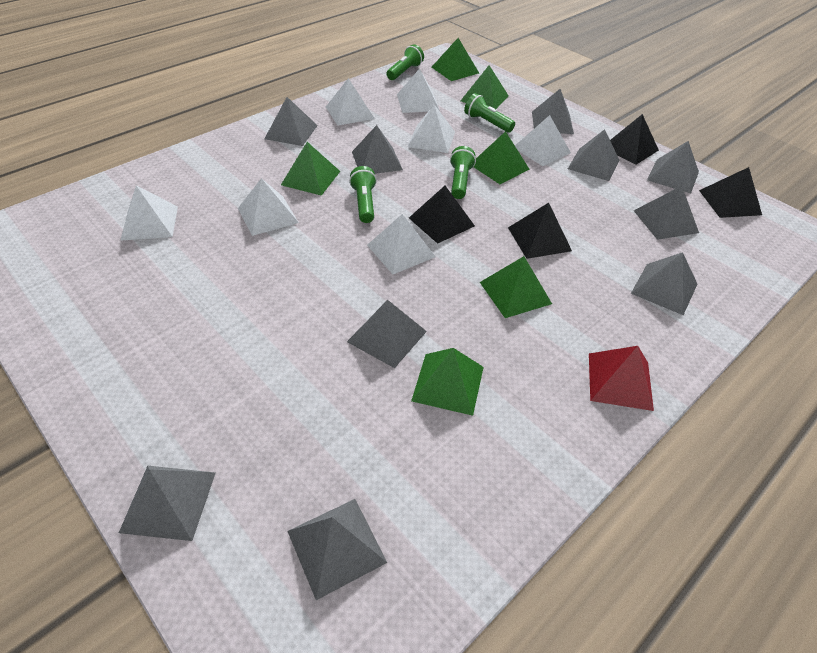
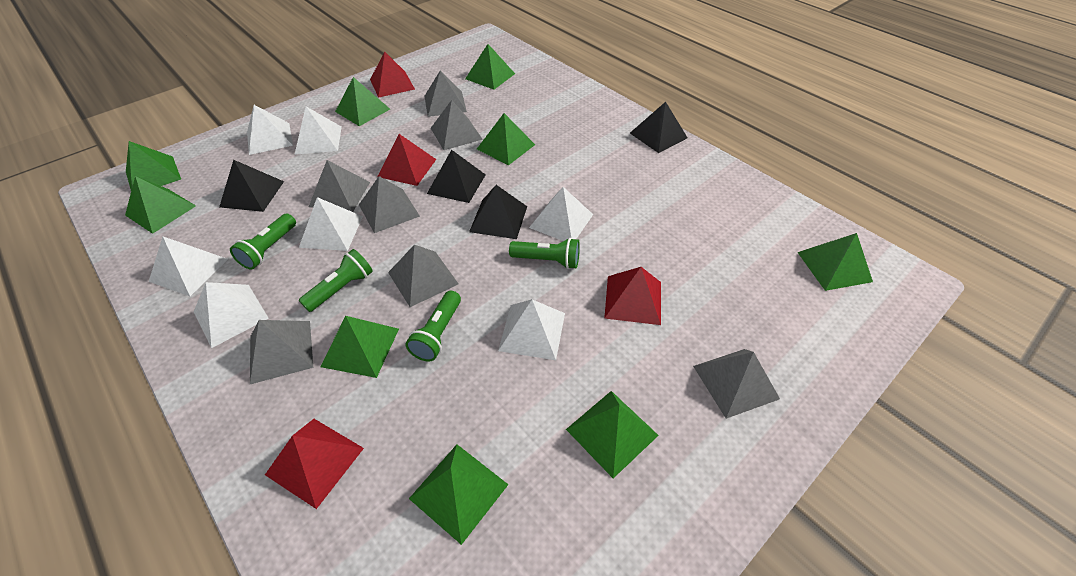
green pyramid: 6 -> 9
grey pyramid: 10 -> 7
red pyramid: 1 -> 4

